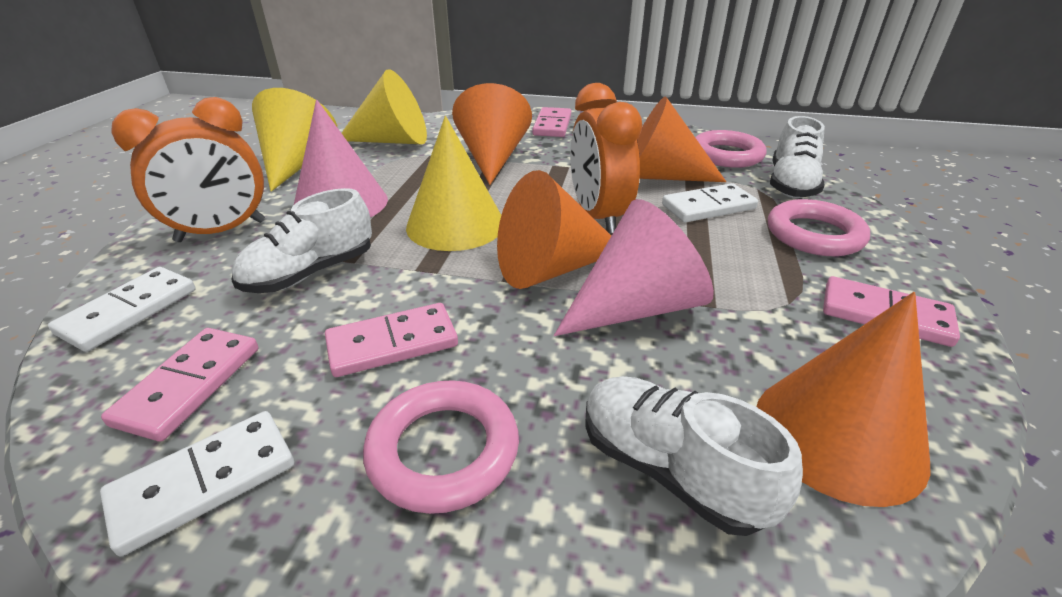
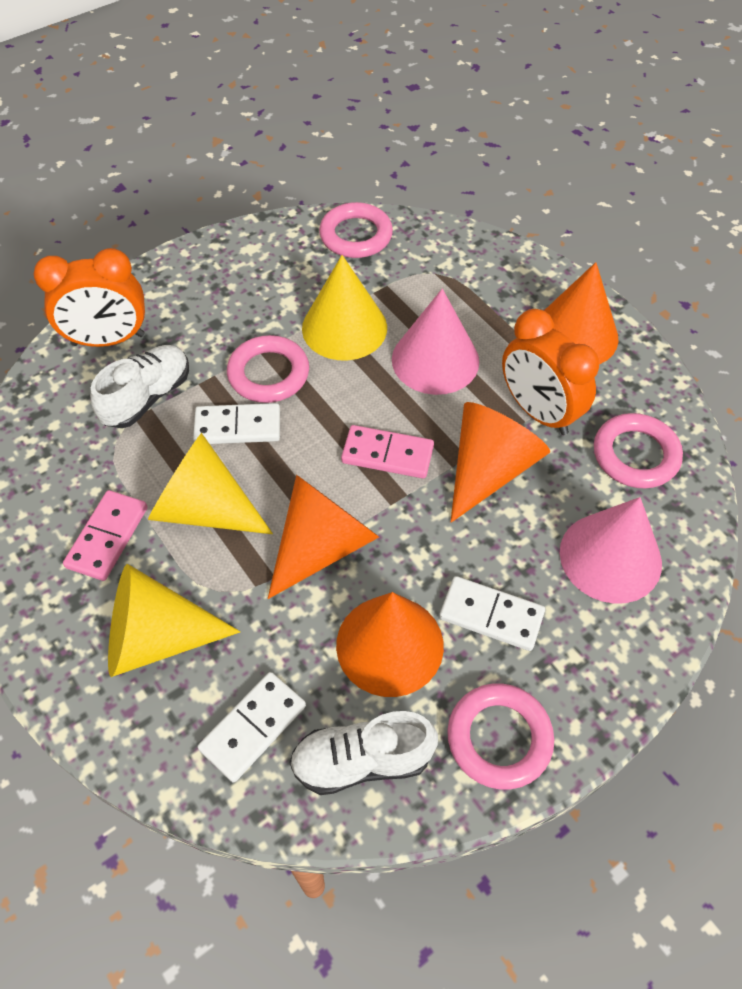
pink domino: 4 -> 2
pink ring: 3 -> 4
white shoe: 3 -> 2

